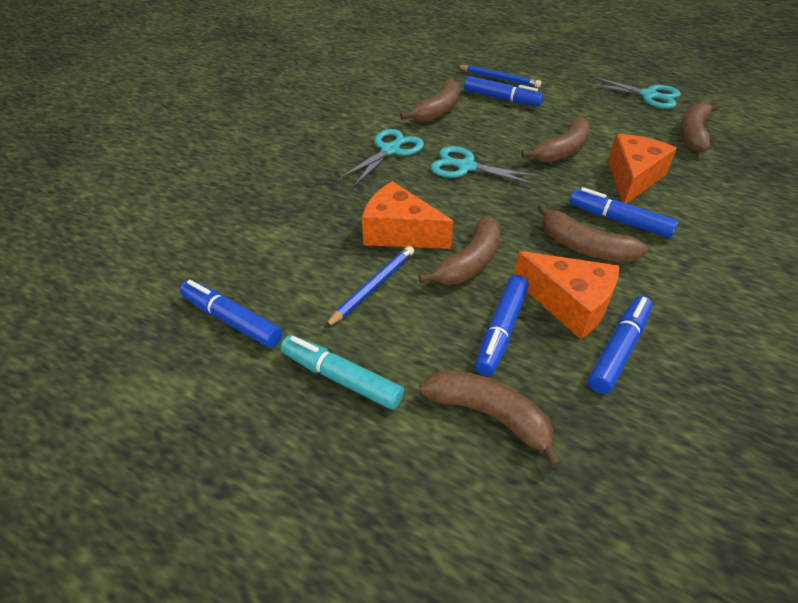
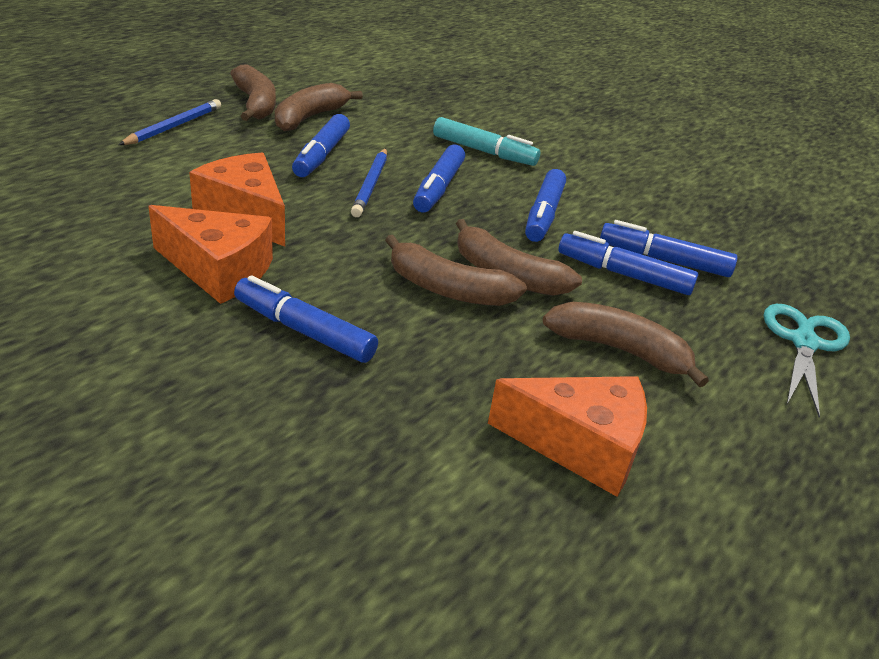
blue marker: 5 -> 6
brown banana: 6 -> 5
turquoise scissors: 3 -> 1

